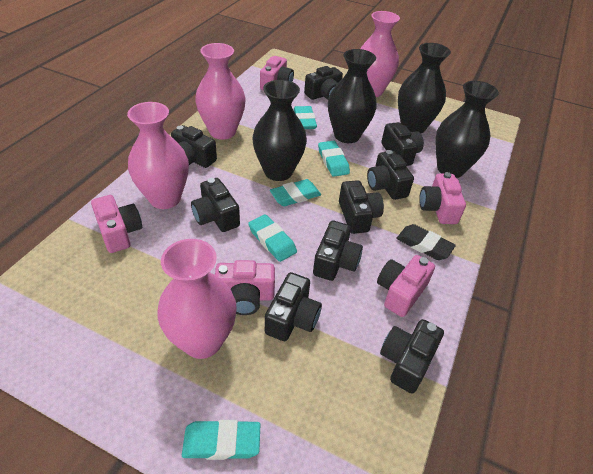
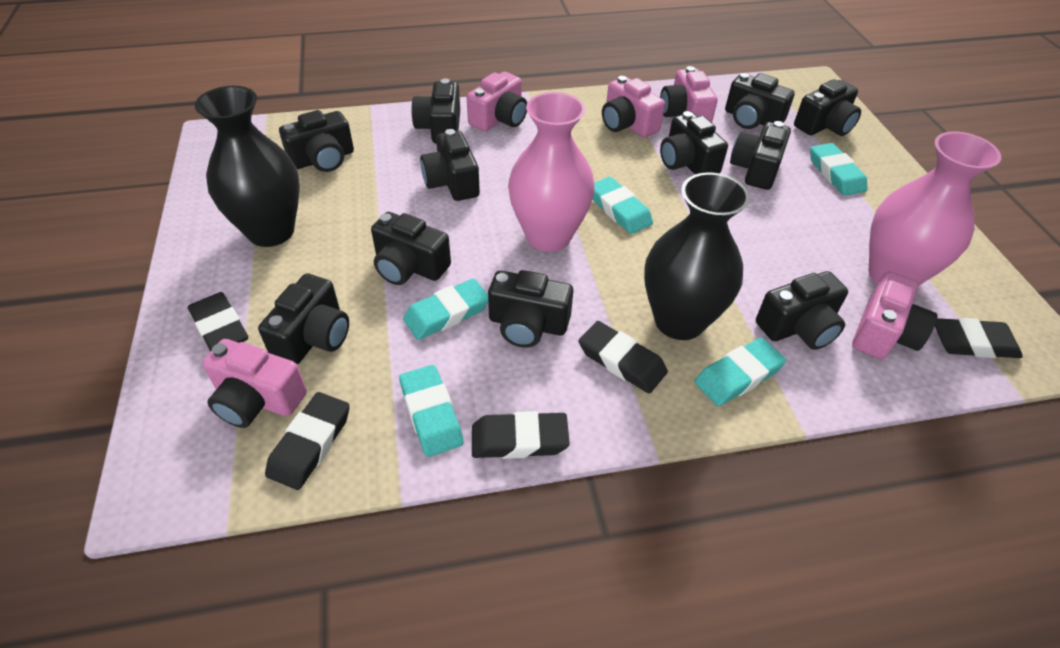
black camera: 9 -> 11
black eraser: 1 -> 5
black vase: 4 -> 2
pink vase: 4 -> 2

